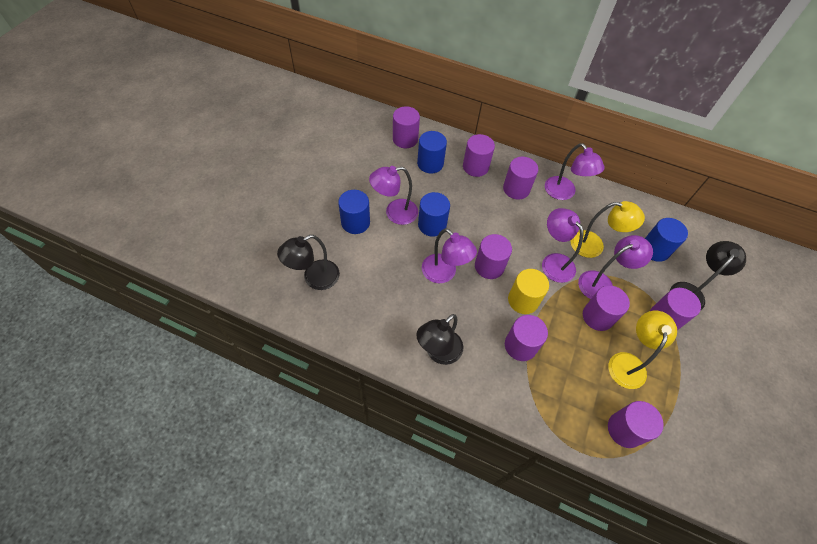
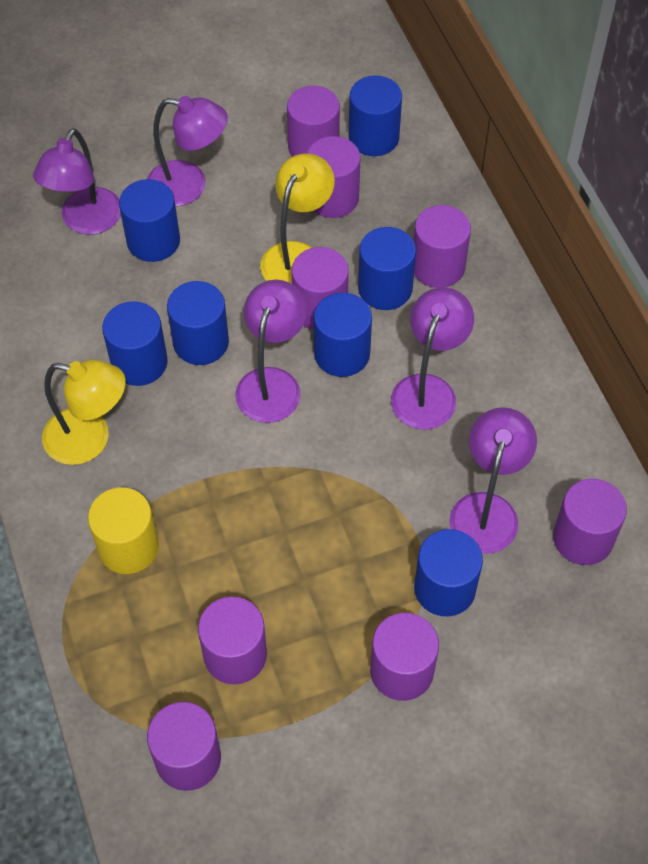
black lamp: 3 -> 0
blue cylinder: 4 -> 7

